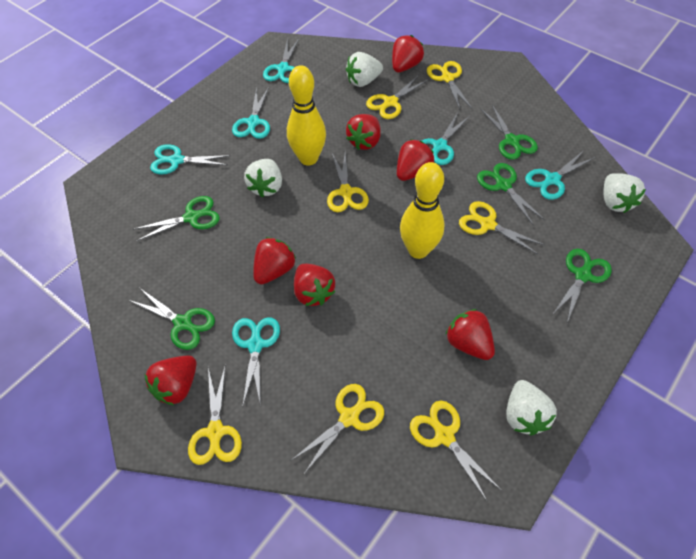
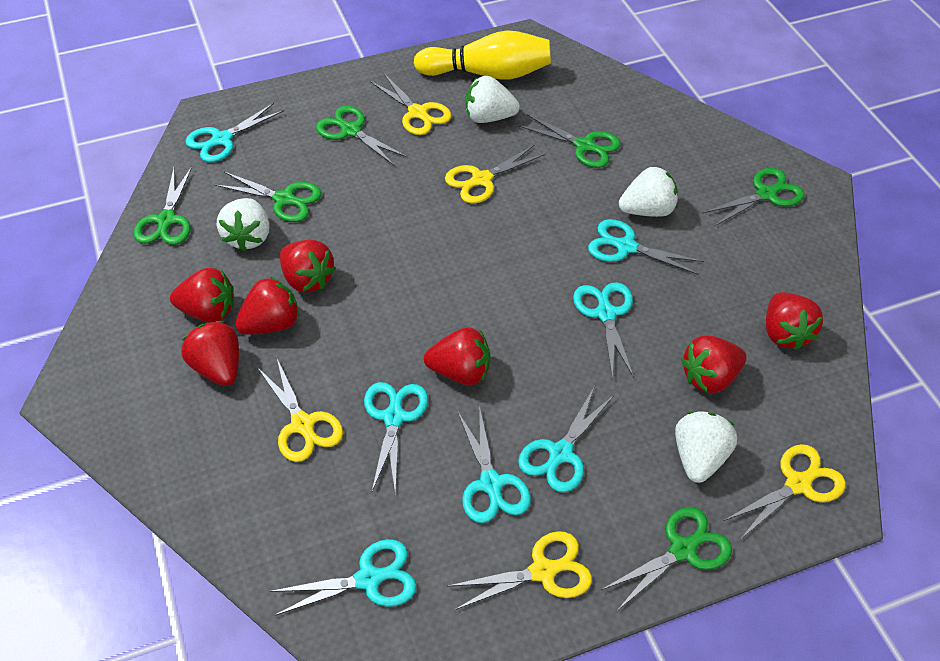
green scissors: 5 -> 6
turquoise scissors: 6 -> 7
yellow bowling pin: 2 -> 1
yellow scissors: 7 -> 5

